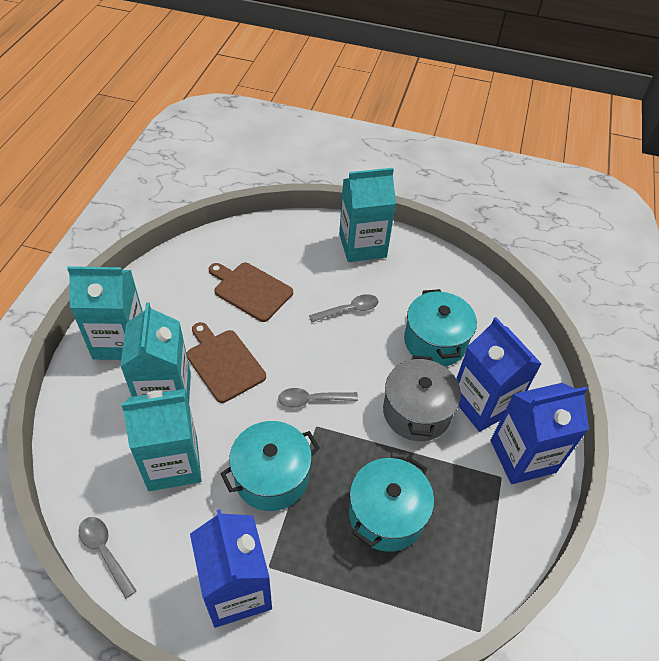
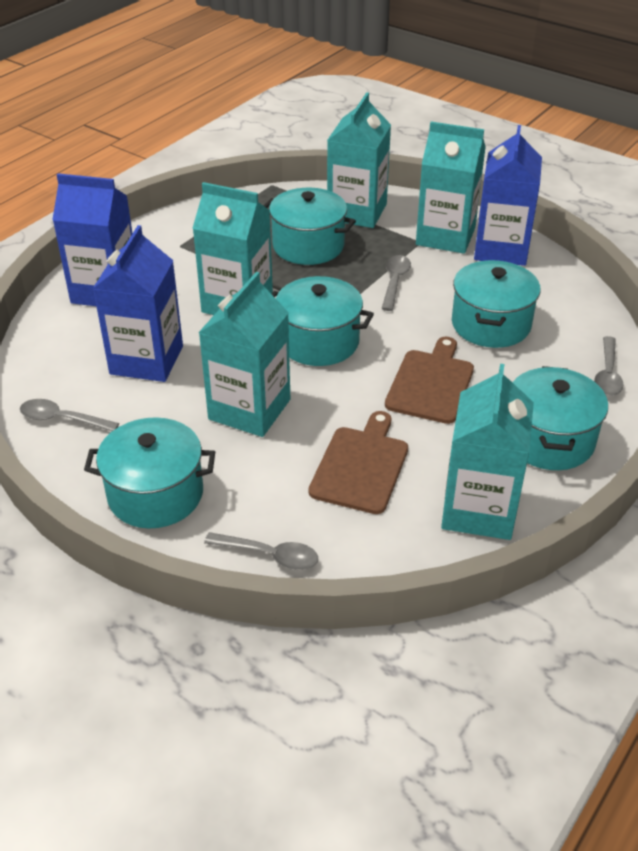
grey pot: 1 -> 0
grey spoon: 3 -> 4
turquoise carton: 4 -> 5
turquoise pot: 3 -> 5

